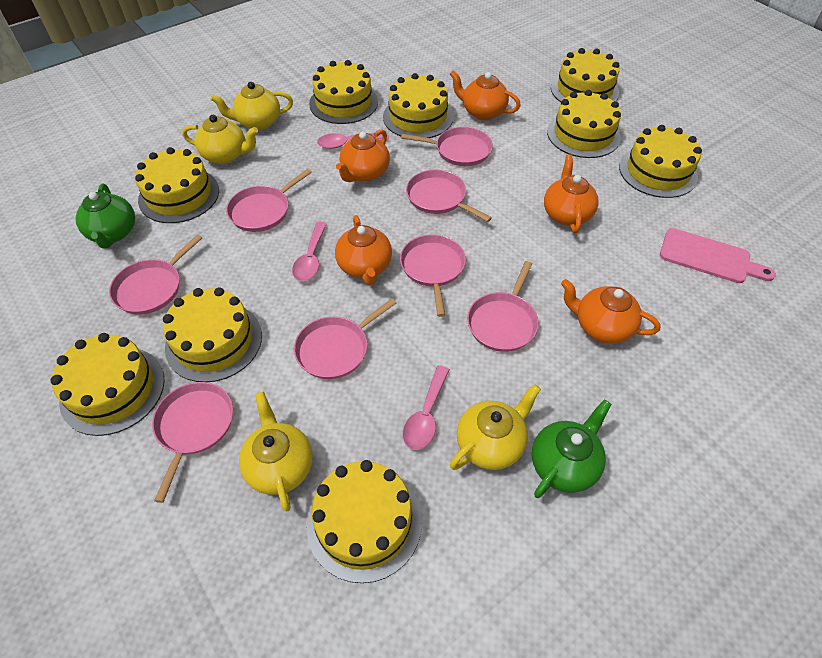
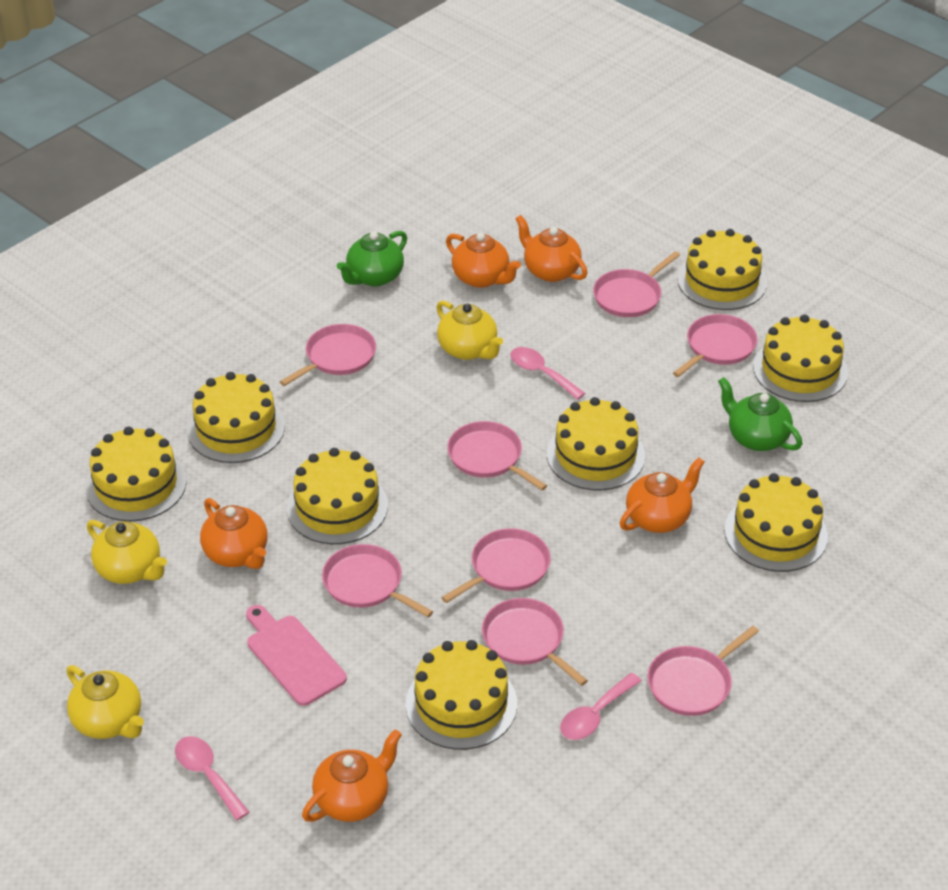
yellow cake: 9 -> 8
yellow teapot: 4 -> 3

